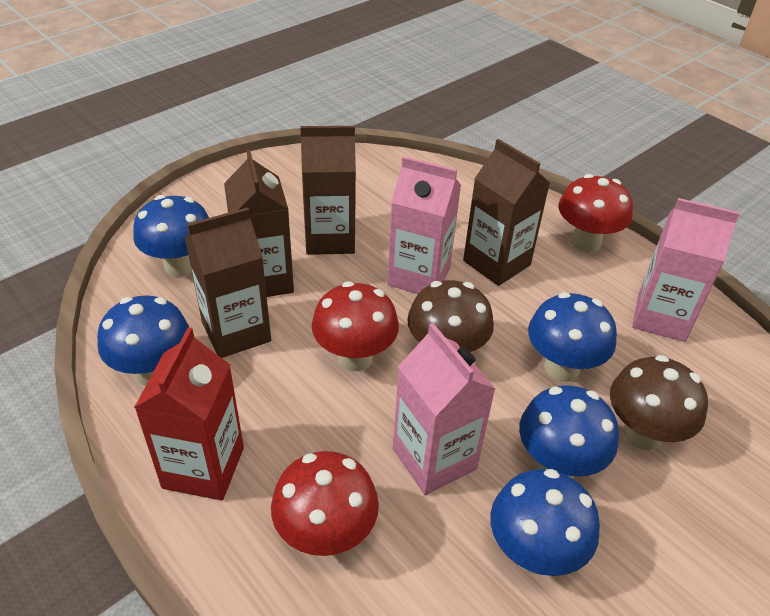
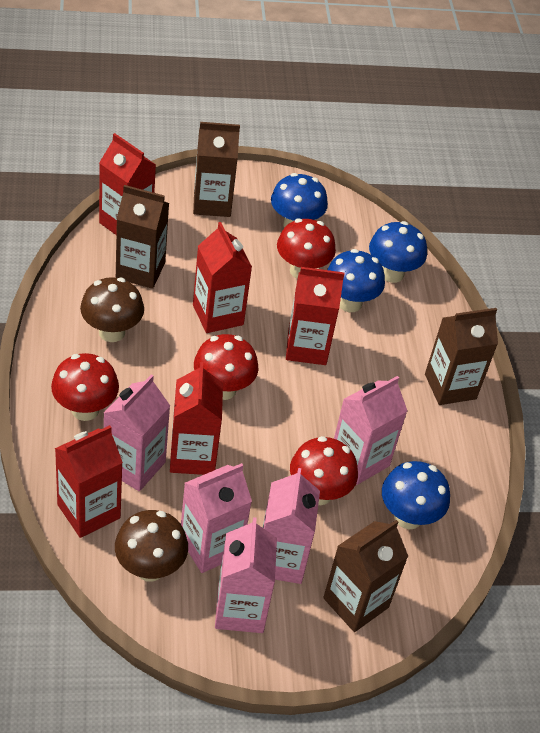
blue mushroom: 5 -> 4
pink carton: 3 -> 5
red carton: 1 -> 5
red mushroom: 3 -> 4

